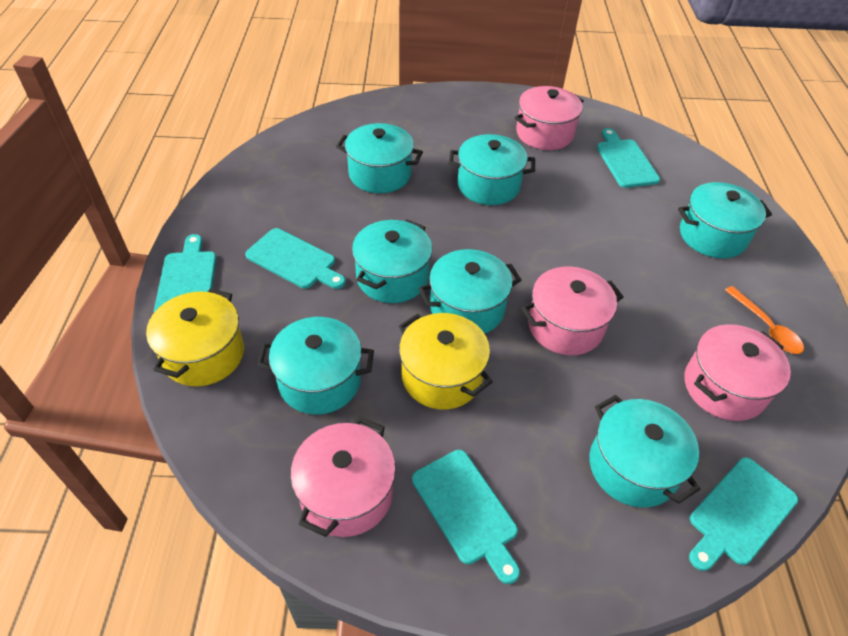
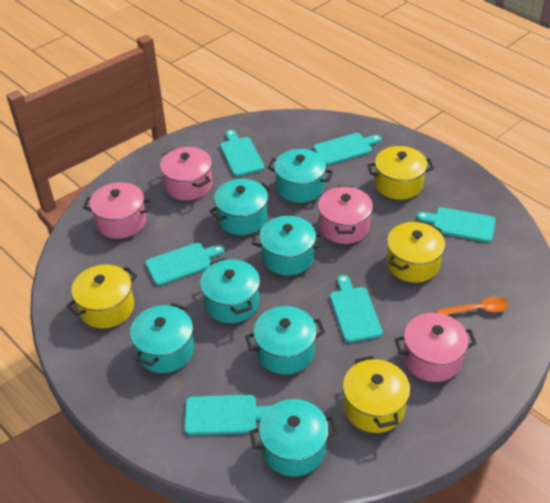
turquoise cutting board: 5 -> 6
yellow pot: 2 -> 4

